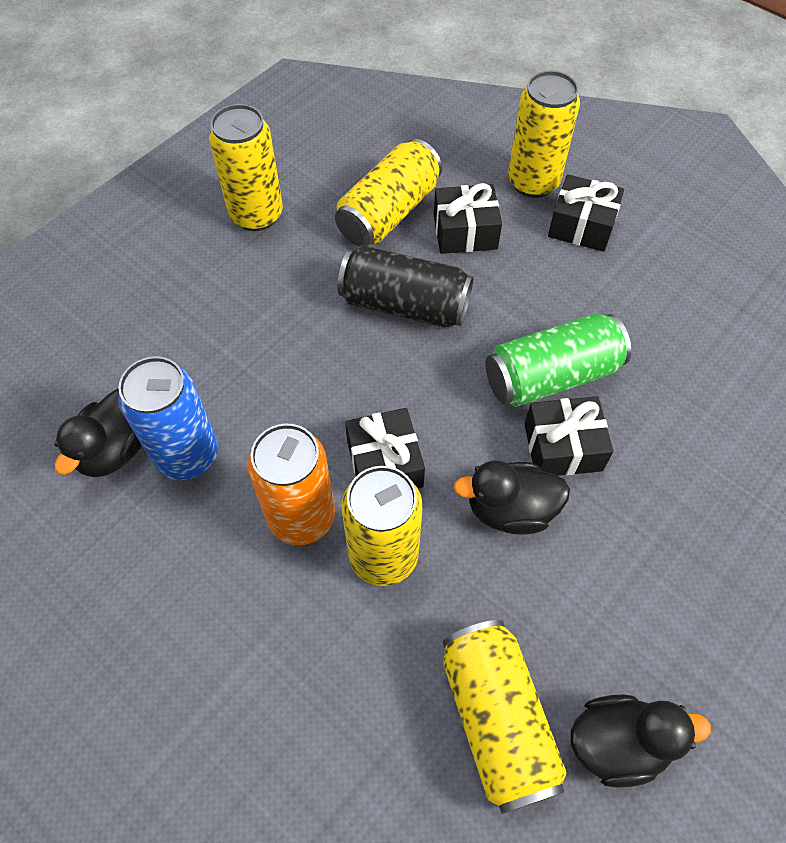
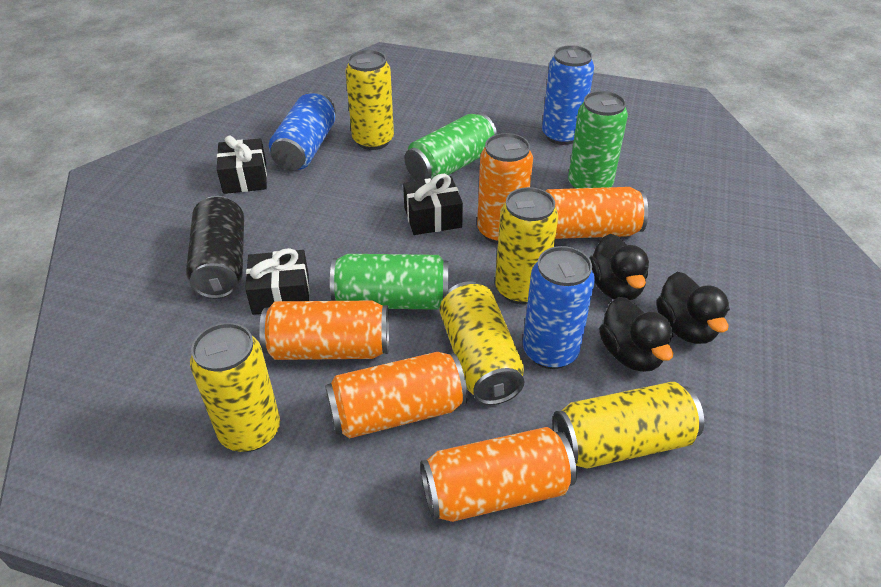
black gift: 4 -> 3
blue can: 1 -> 3
green can: 1 -> 3
orange can: 1 -> 5

